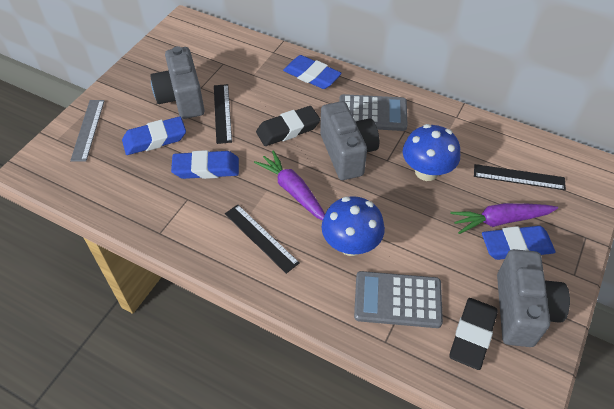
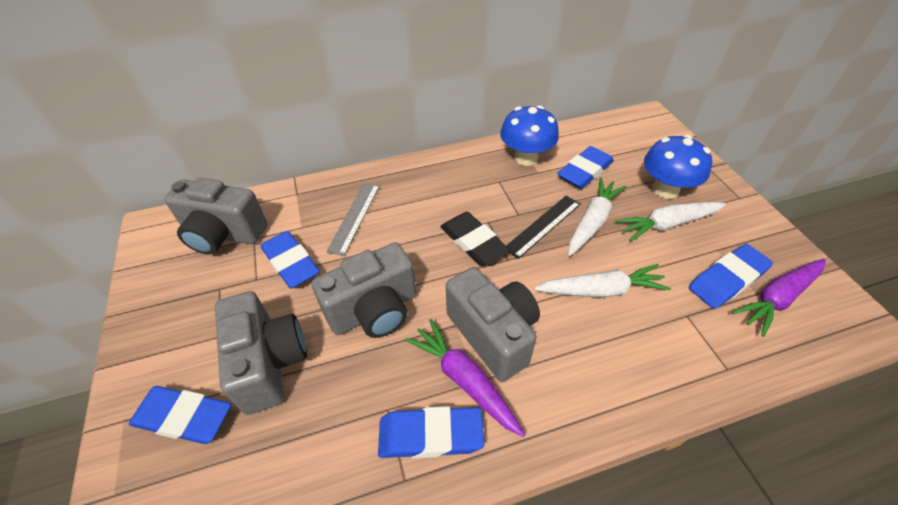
black eraser: 2 -> 1
black ruler: 3 -> 1
blue eraser: 4 -> 5
grey calculator: 2 -> 0
grey camera: 3 -> 4
white carrot: 0 -> 3

